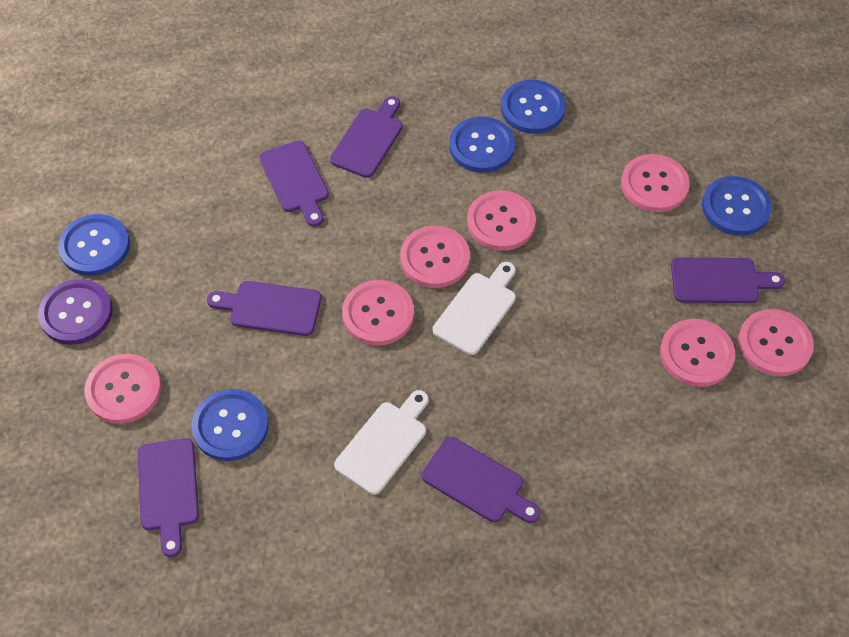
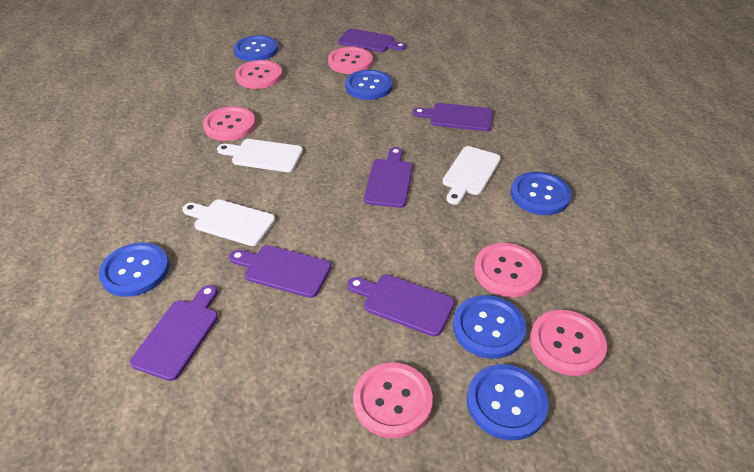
blue button: 5 -> 6
pink button: 7 -> 6
purple button: 1 -> 0
white cutting board: 2 -> 3

